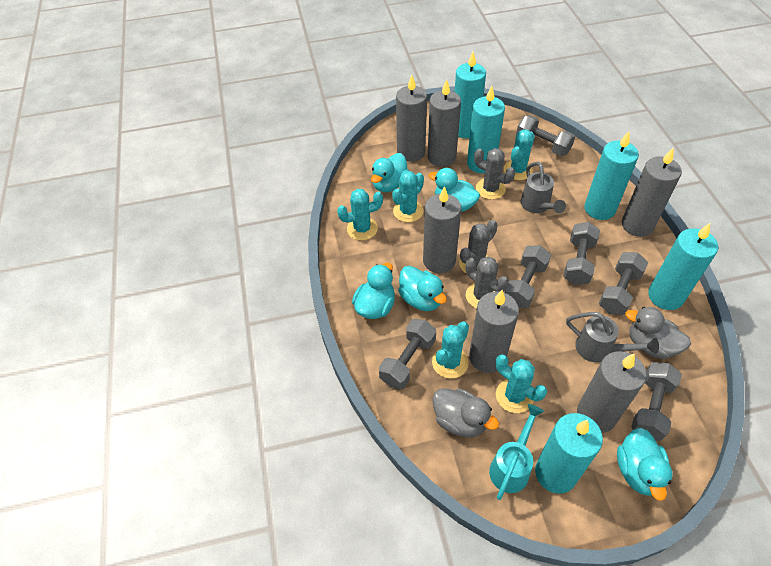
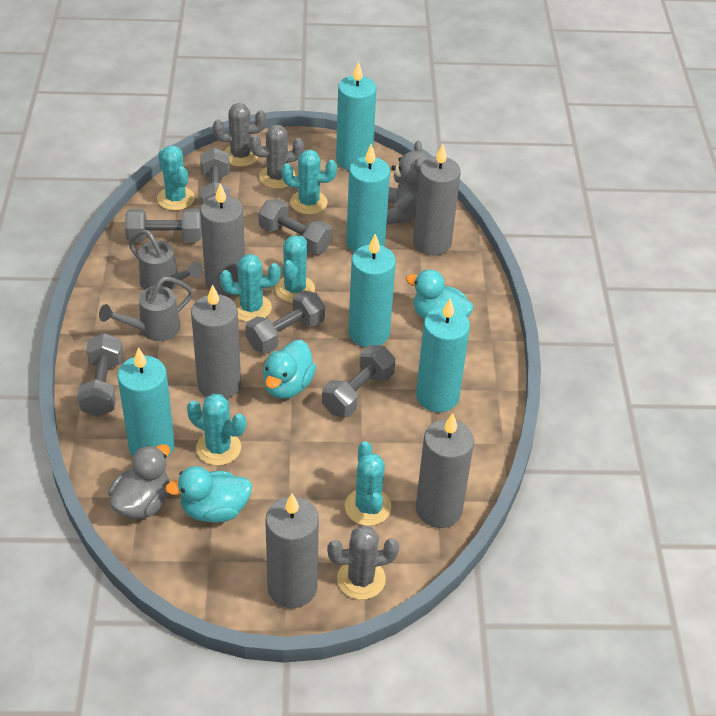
grey candle: 6 -> 5
grey duck: 2 -> 1
grey teddy bear: 0 -> 1
turquoise cactus: 5 -> 6
turquoise duck: 5 -> 3
turquoise watering can: 1 -> 0

